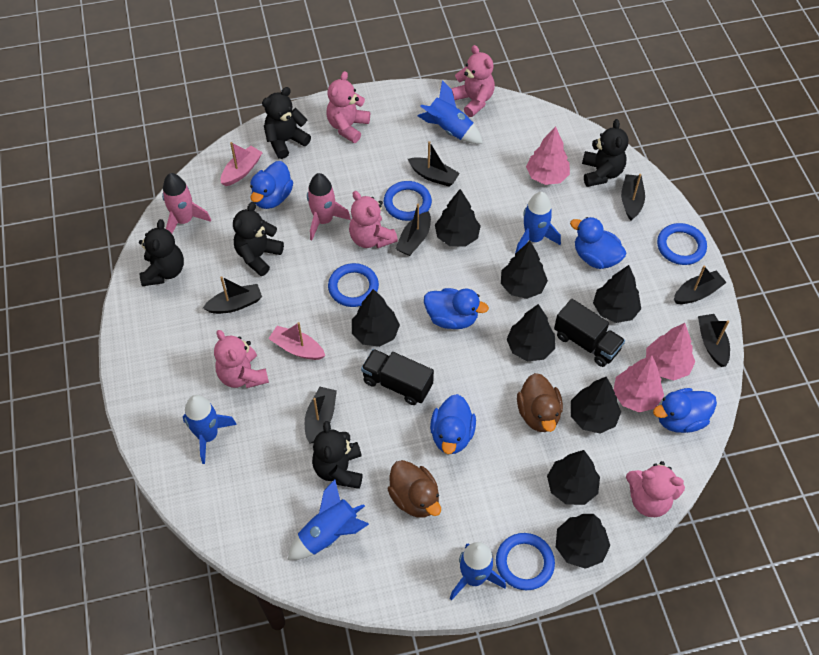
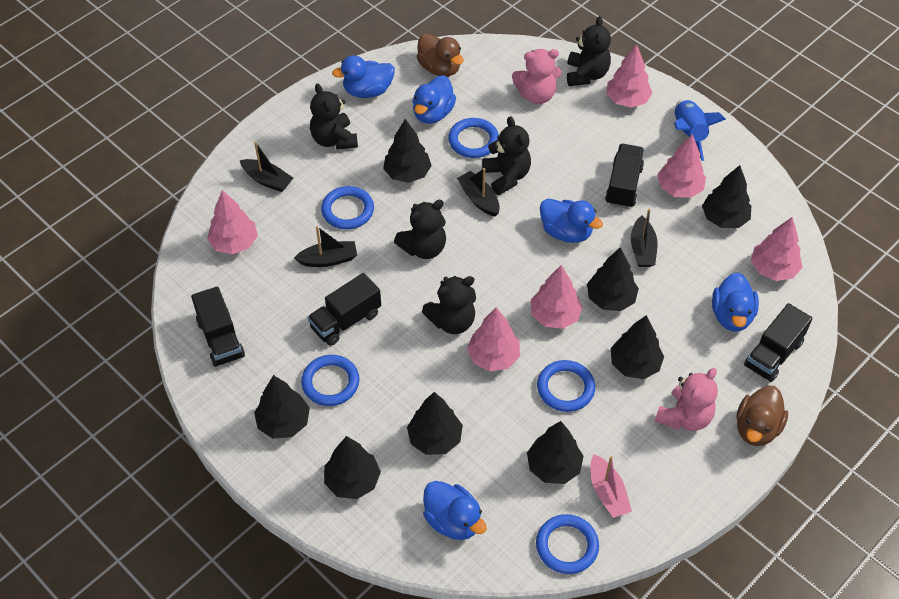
black boat: 7 -> 4
black truck: 2 -> 4
blue ring: 4 -> 5
blue rocket: 5 -> 1
pink boat: 2 -> 1
pink rocket: 2 -> 0
pink teddy bear: 5 -> 2
pink tree: 3 -> 6

